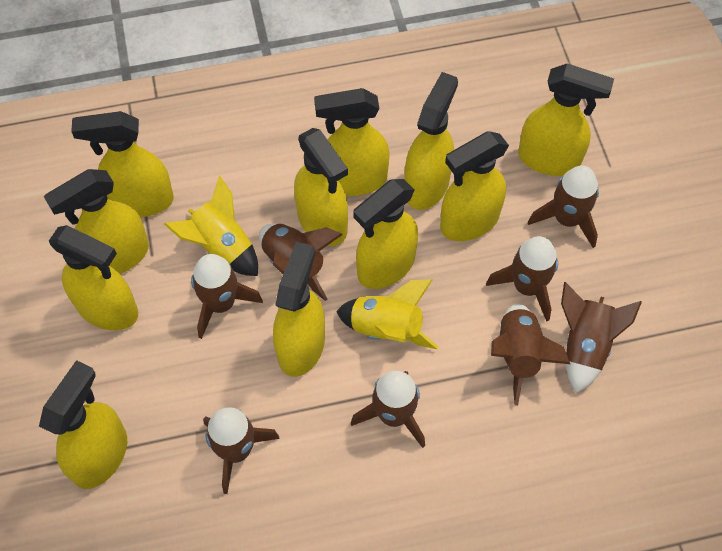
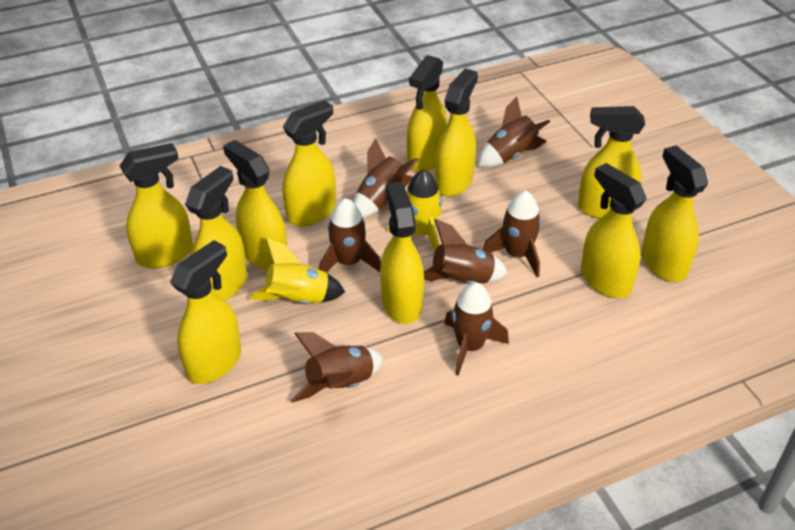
brown rocket: 8 -> 7

